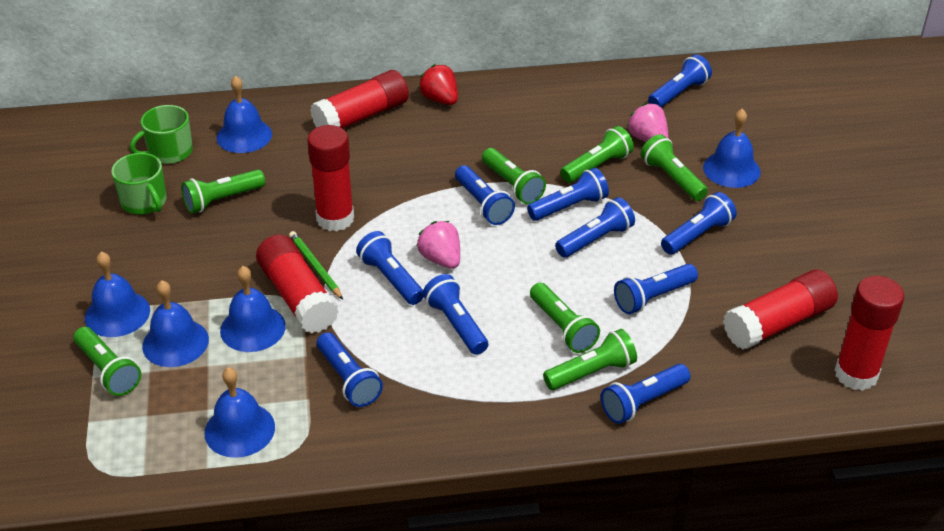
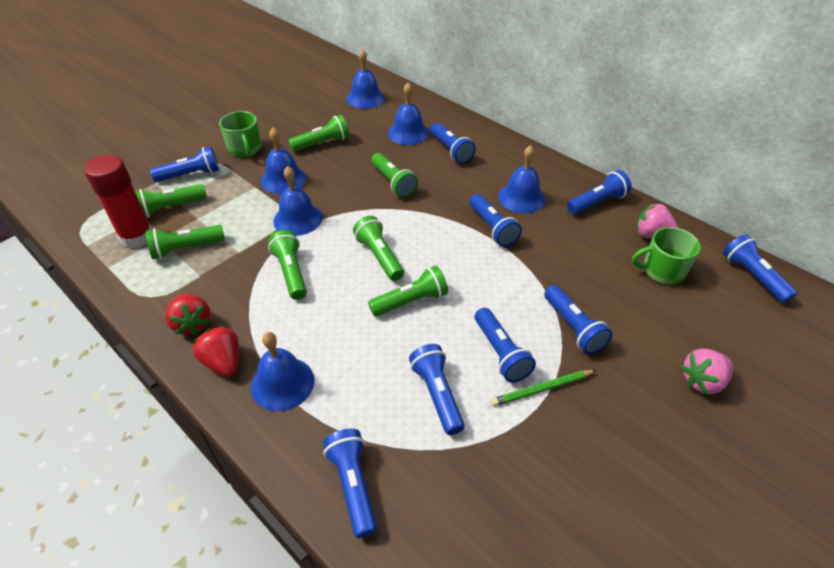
blue flashlight: 10 -> 9
red glue stick: 5 -> 1
red strawberry: 1 -> 2

